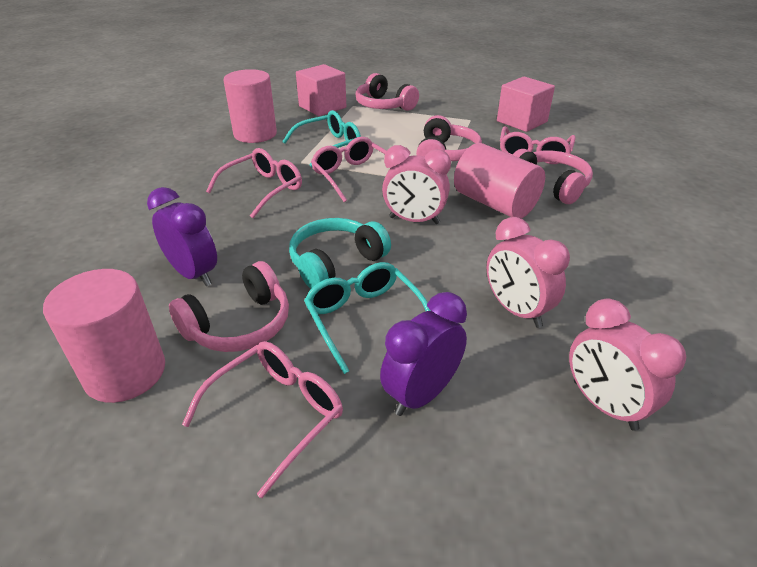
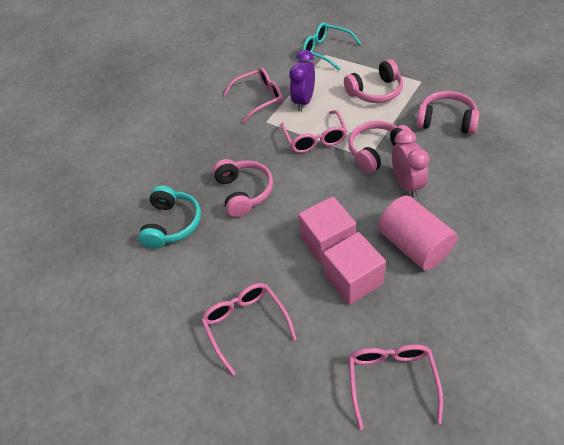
pink clock: 3 -> 1
pink cylinder: 3 -> 1
purple clock: 2 -> 1
turquoise glasses: 2 -> 1

